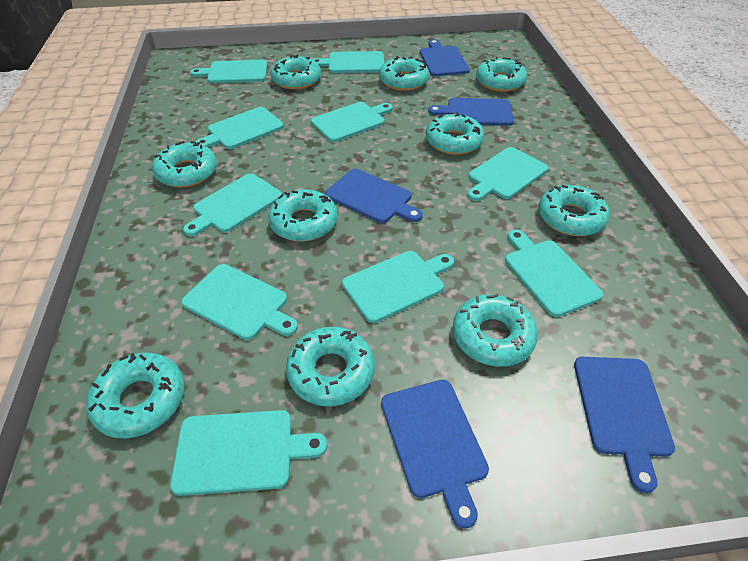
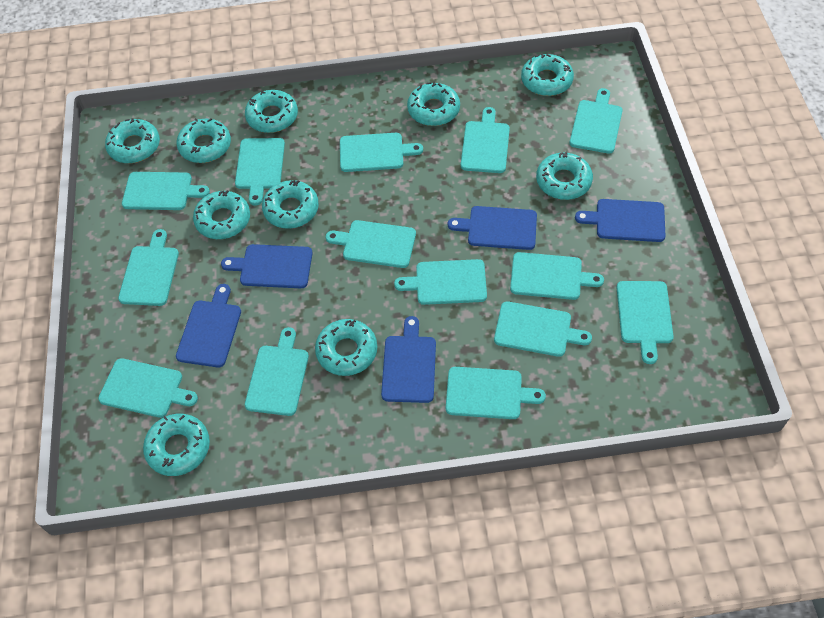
turquoise cutting board: 10 -> 14

